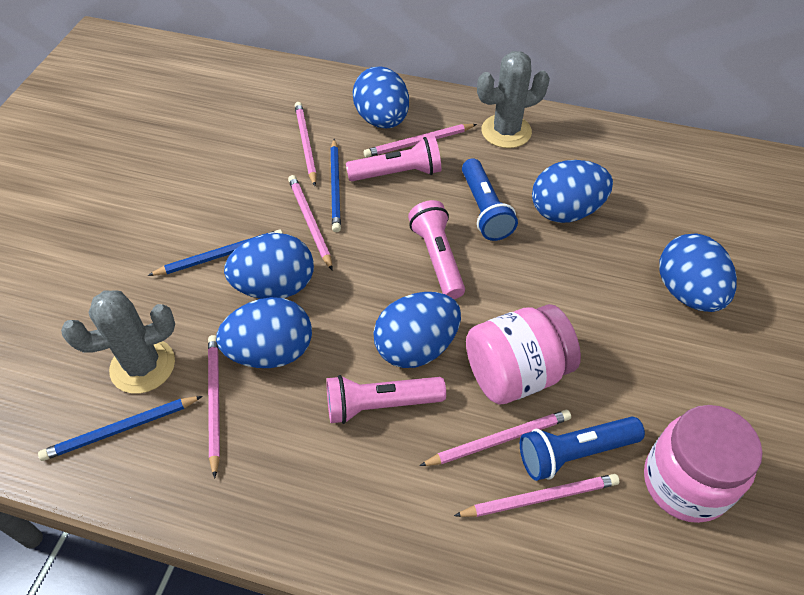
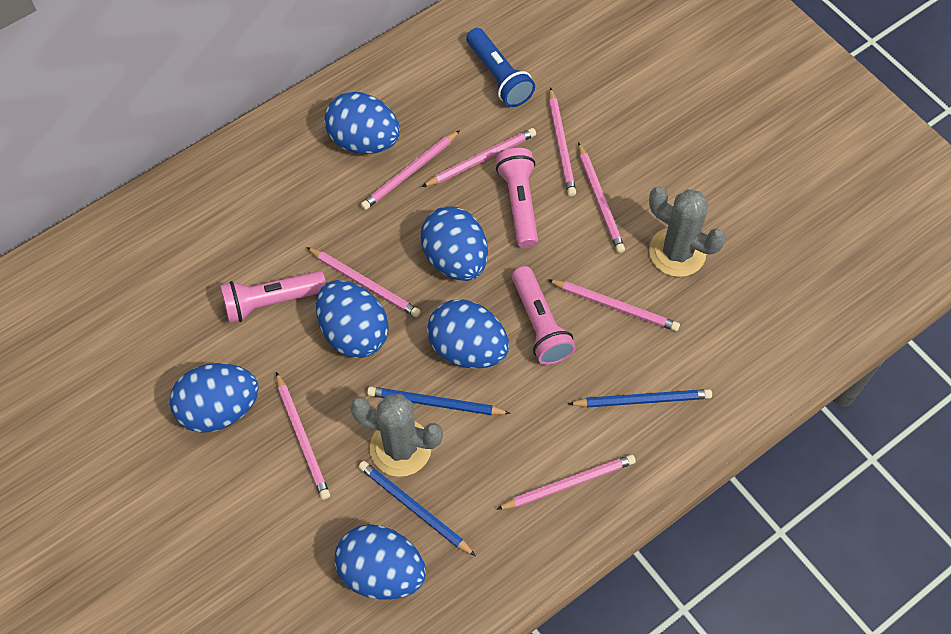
blue flashlight: 2 -> 1
pink jar: 2 -> 0
pink pencil: 6 -> 8

